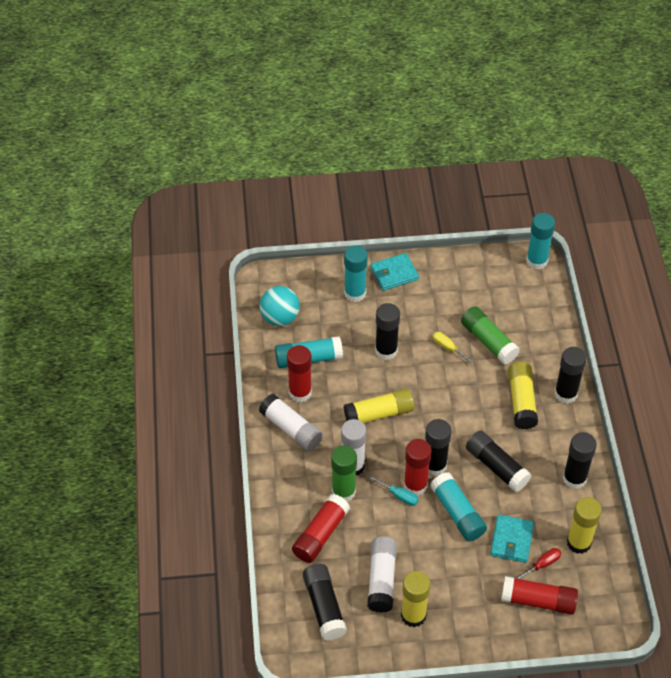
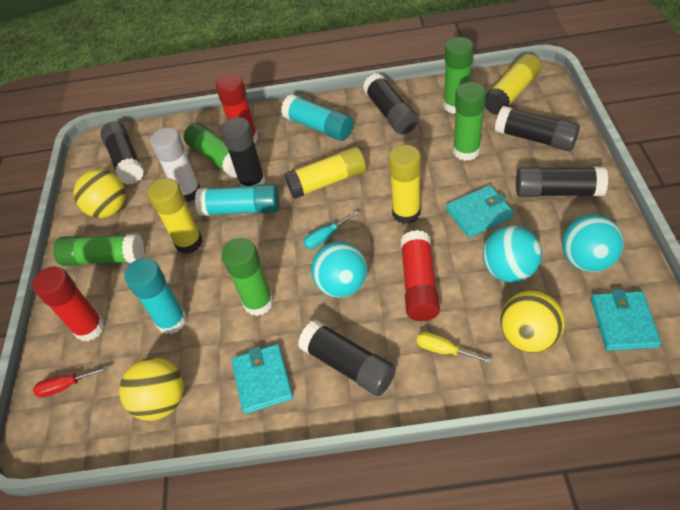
green glue stick: 2 -> 5
red glue stick: 4 -> 3
turquoise ball: 1 -> 3
turquoise glue stick: 4 -> 3
turquoise wallet: 2 -> 3
white glue stick: 3 -> 1
yellow ball: 0 -> 3

